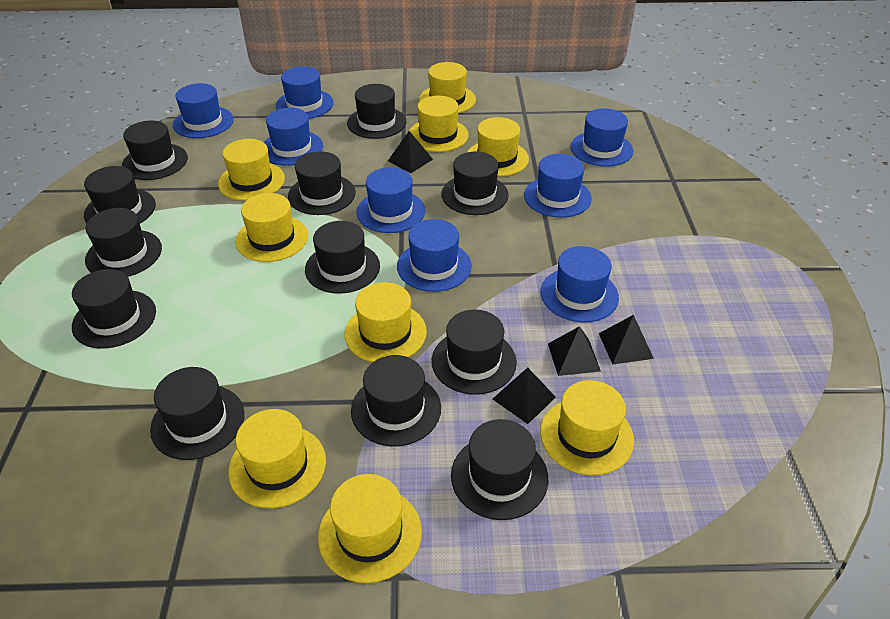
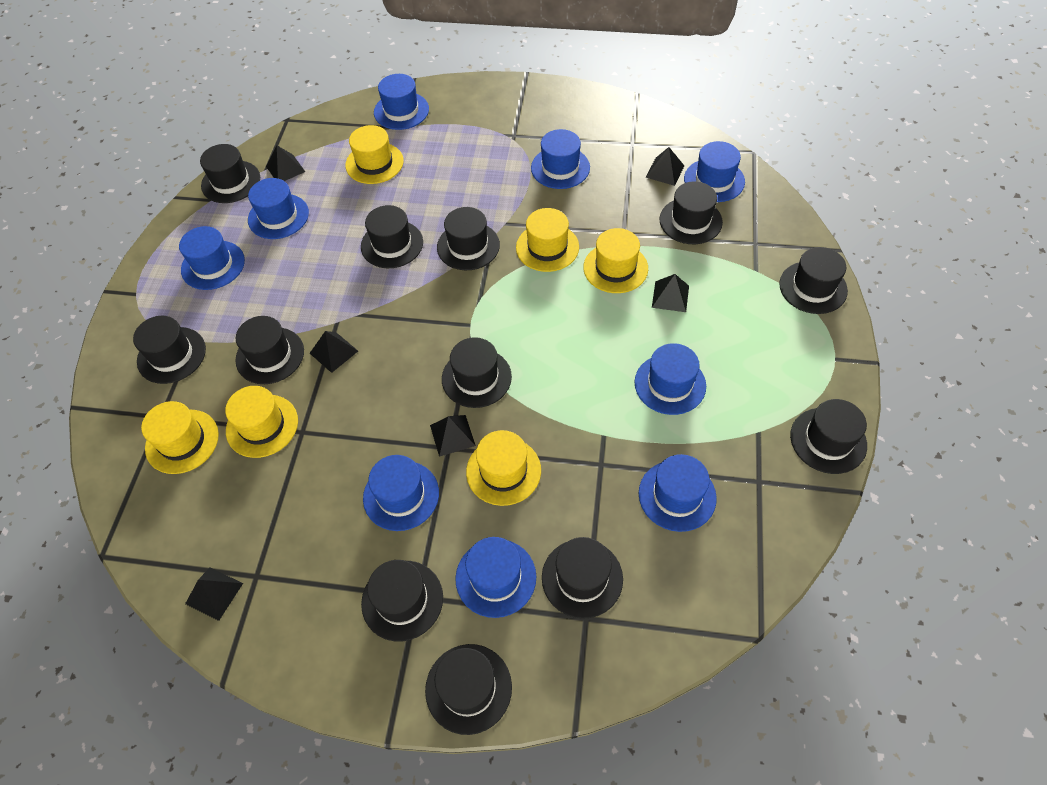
black pyramid: 4 -> 6
blue hat: 8 -> 9
yellow hat: 9 -> 6

